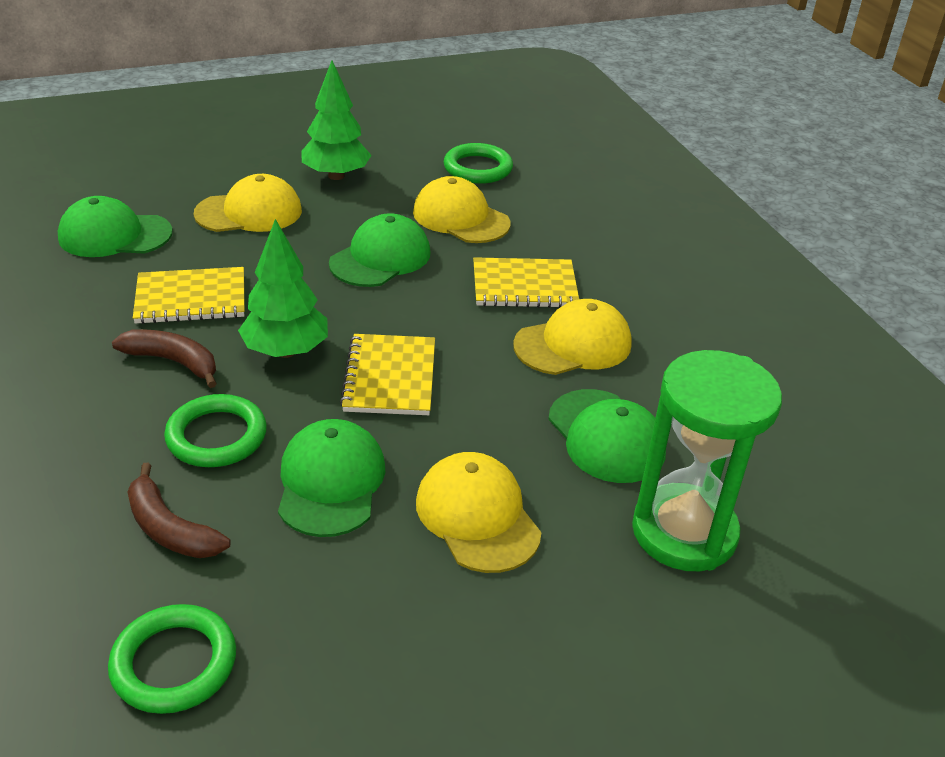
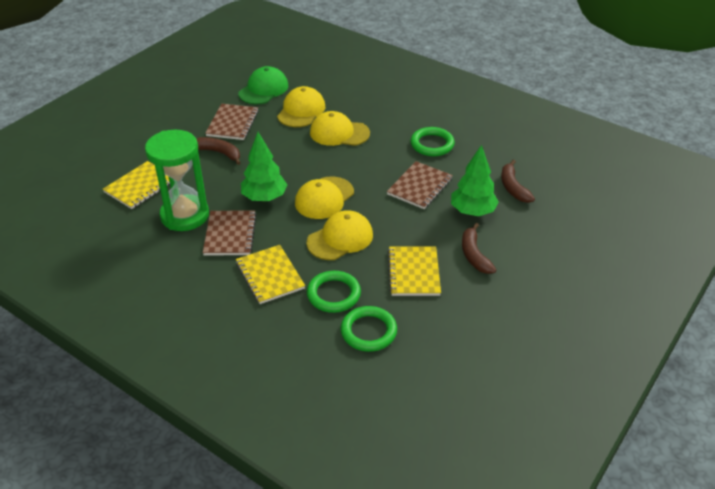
brown banana: 2 -> 3
brown notebook: 0 -> 3
green cap: 4 -> 1

